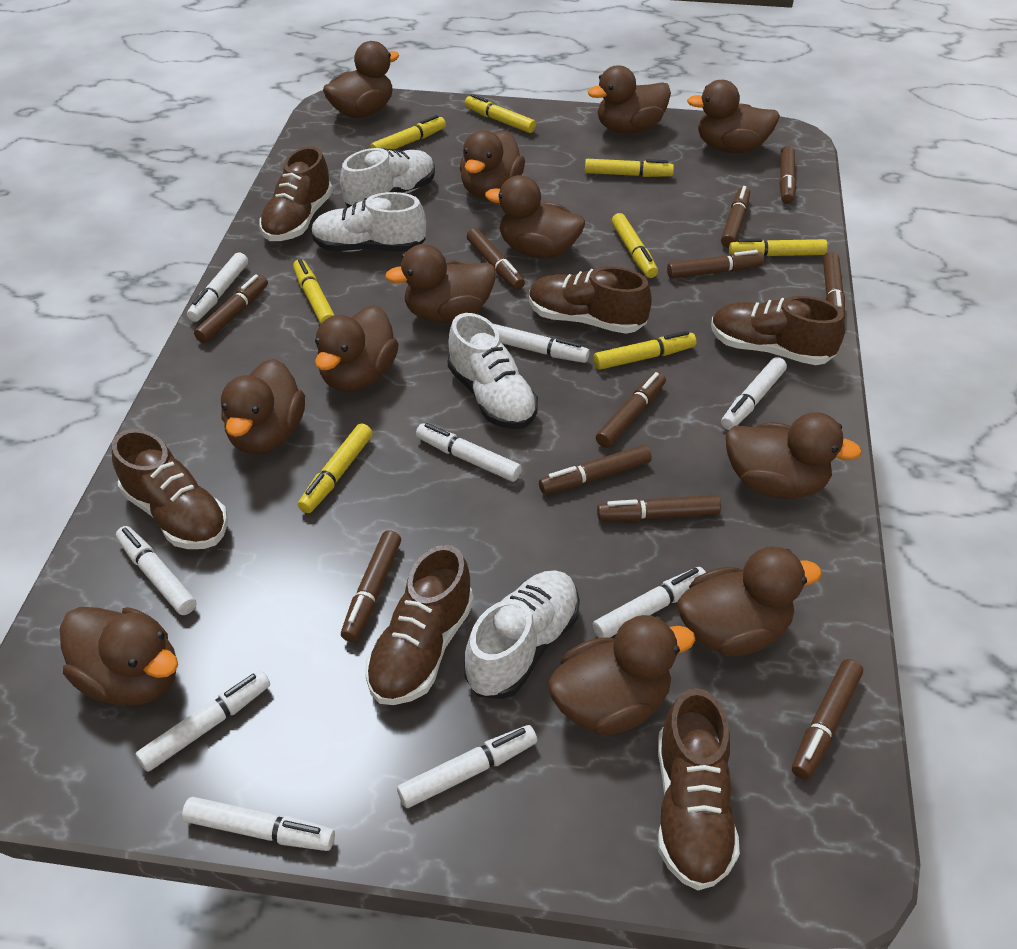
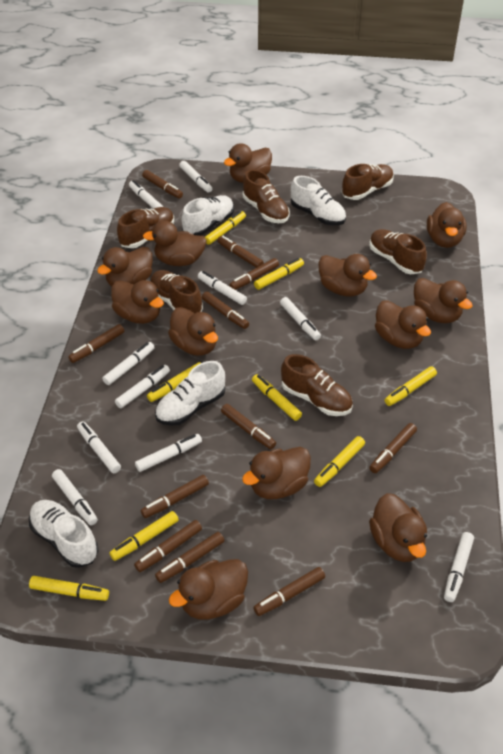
white marker: 9 -> 10

